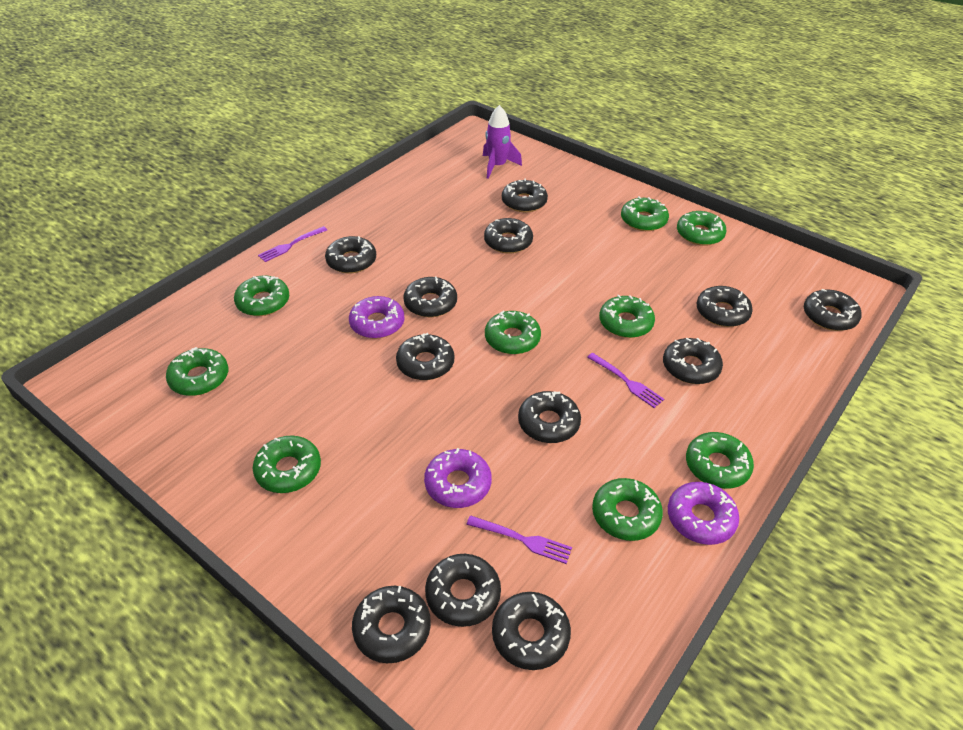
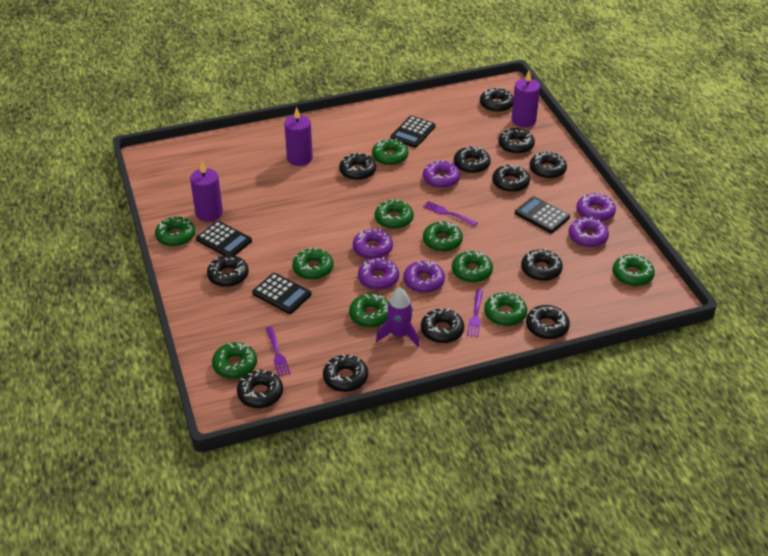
black calculator: 0 -> 4
green donut: 9 -> 10
purple candle: 0 -> 3
purple donut: 3 -> 6

